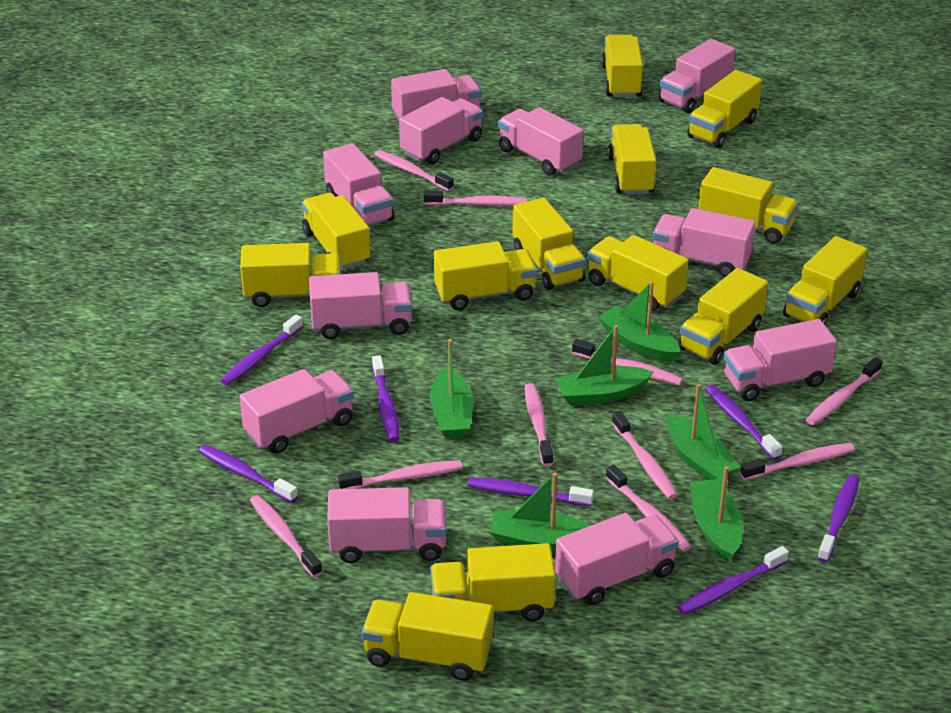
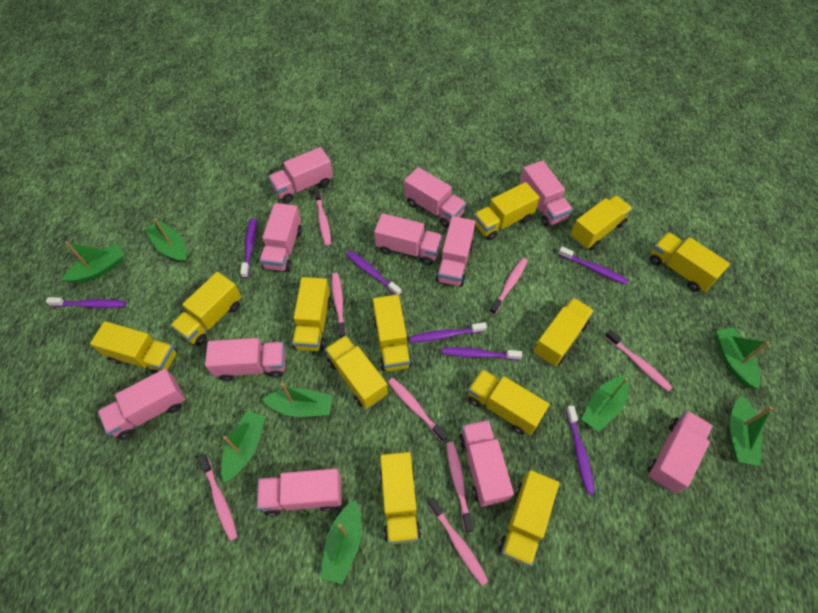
green boat: 6 -> 8
pink toothbrush: 10 -> 8
yellow truck: 13 -> 12

